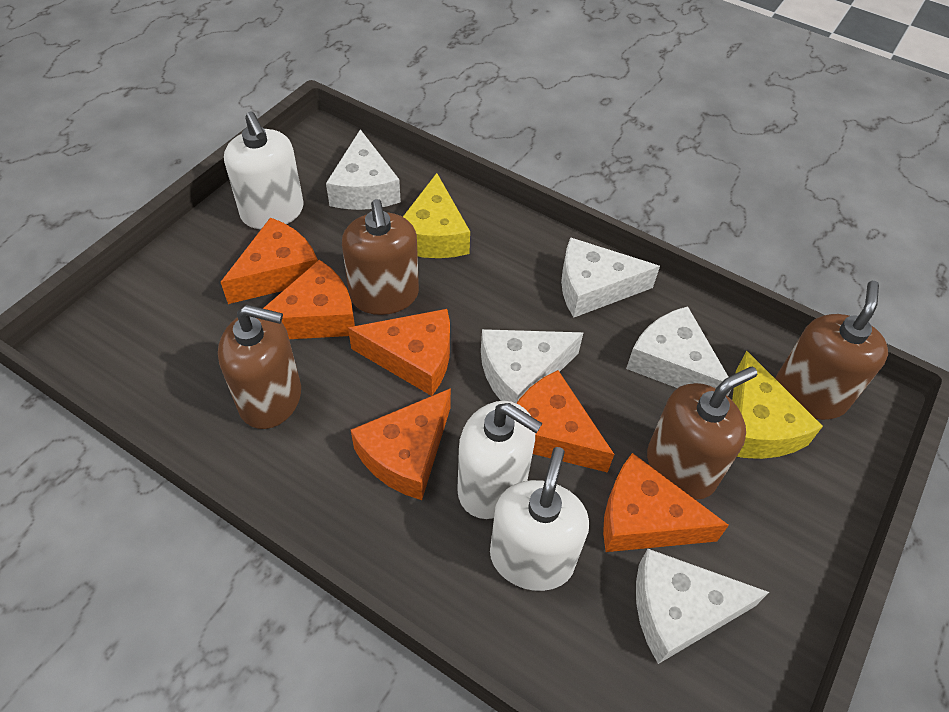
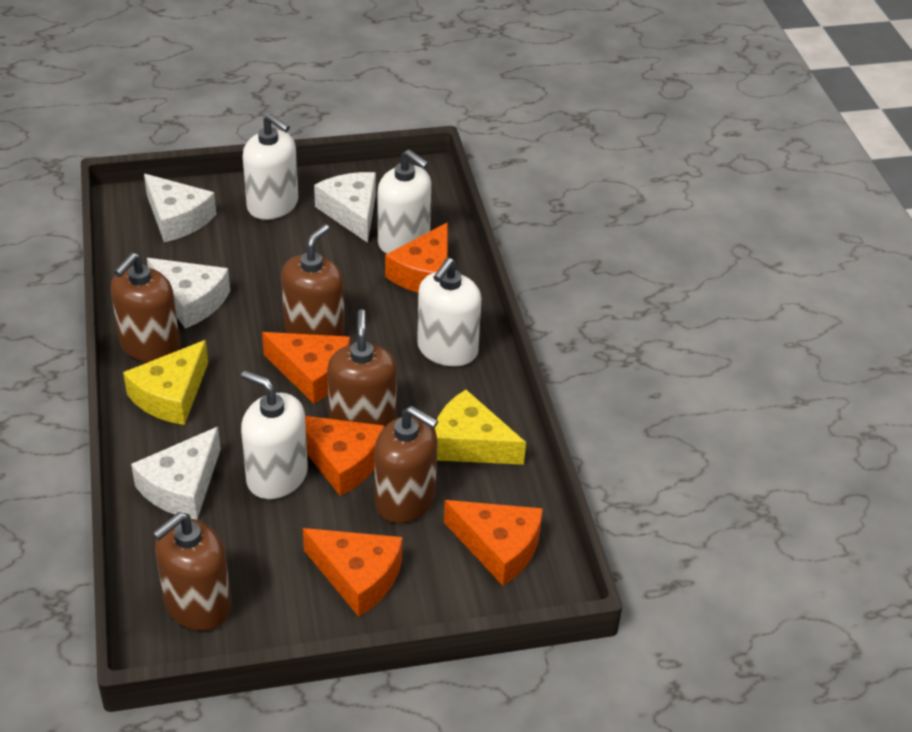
brown soap dispenser: 4 -> 5
orange cheese: 6 -> 5
white cheese: 5 -> 4
white soap dispenser: 3 -> 4

